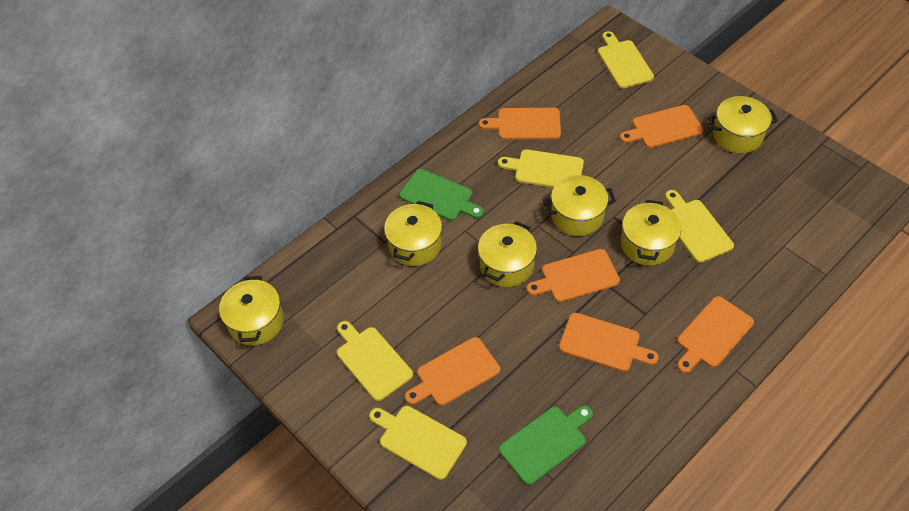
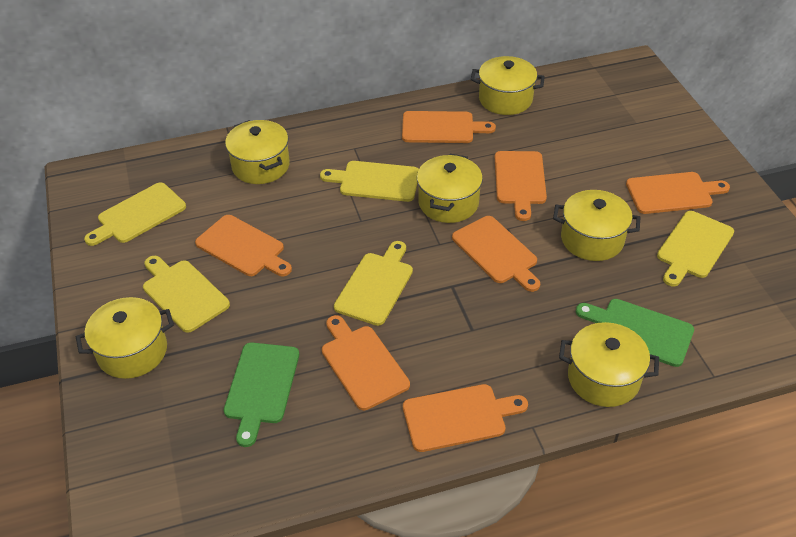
orange cutting board: 6 -> 7

